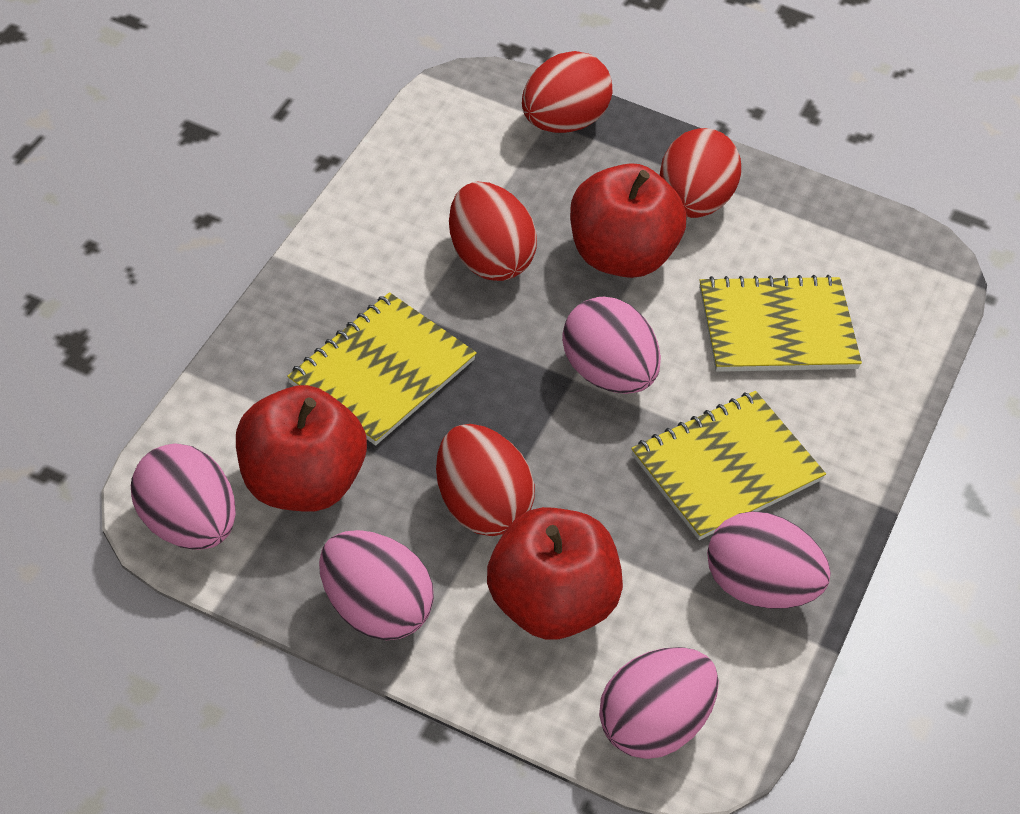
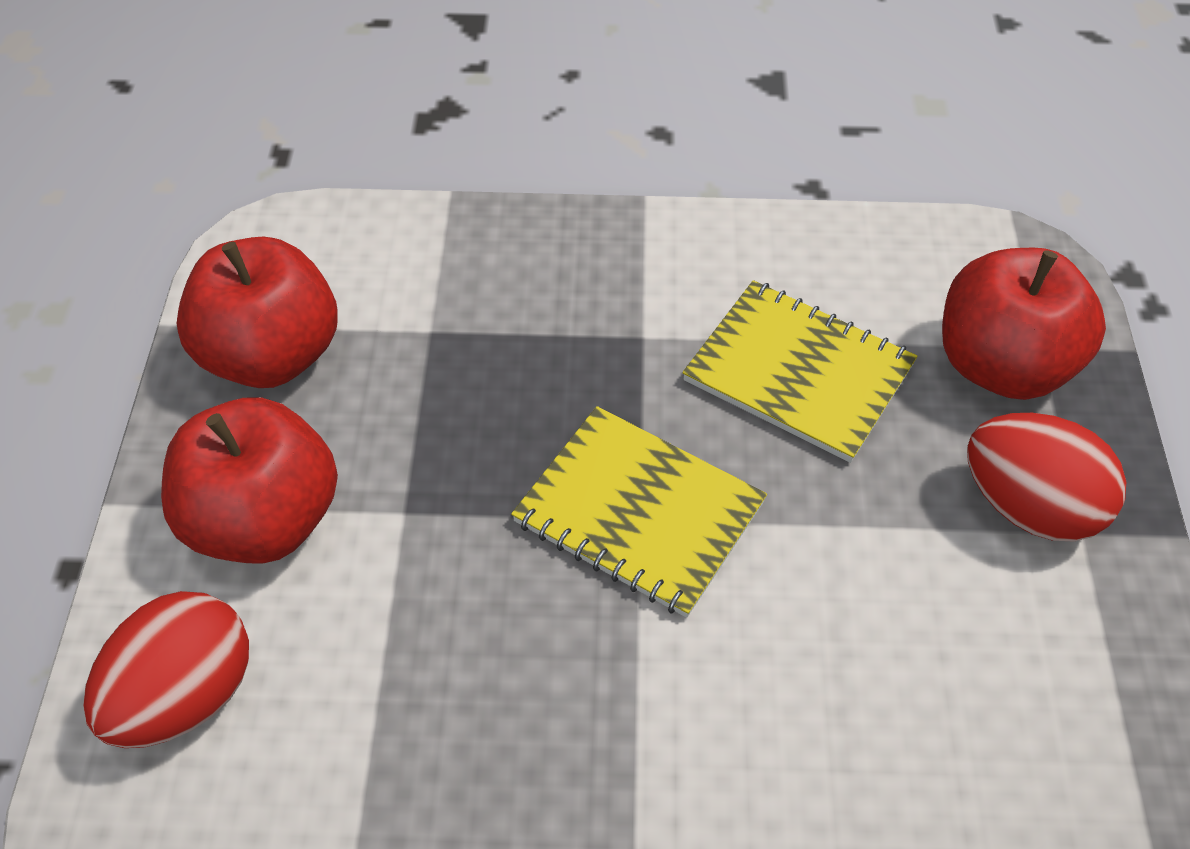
pink egg: 5 -> 0
red egg: 4 -> 2
yellow notebook: 3 -> 2

